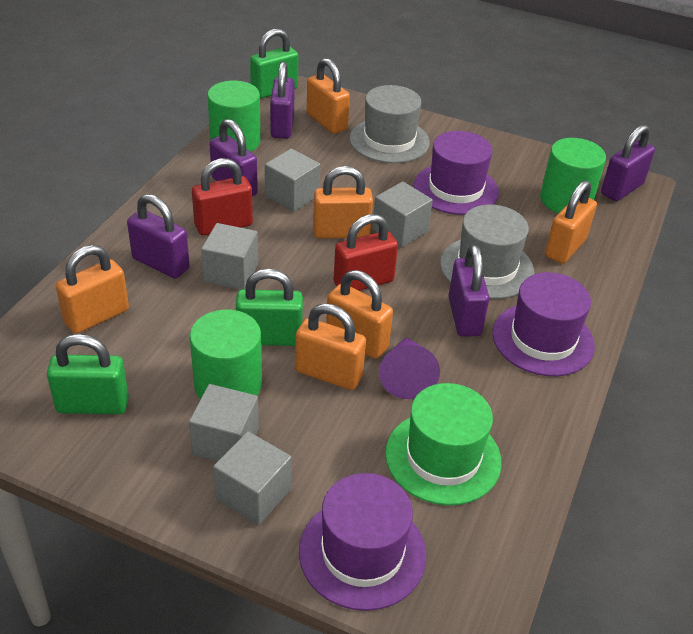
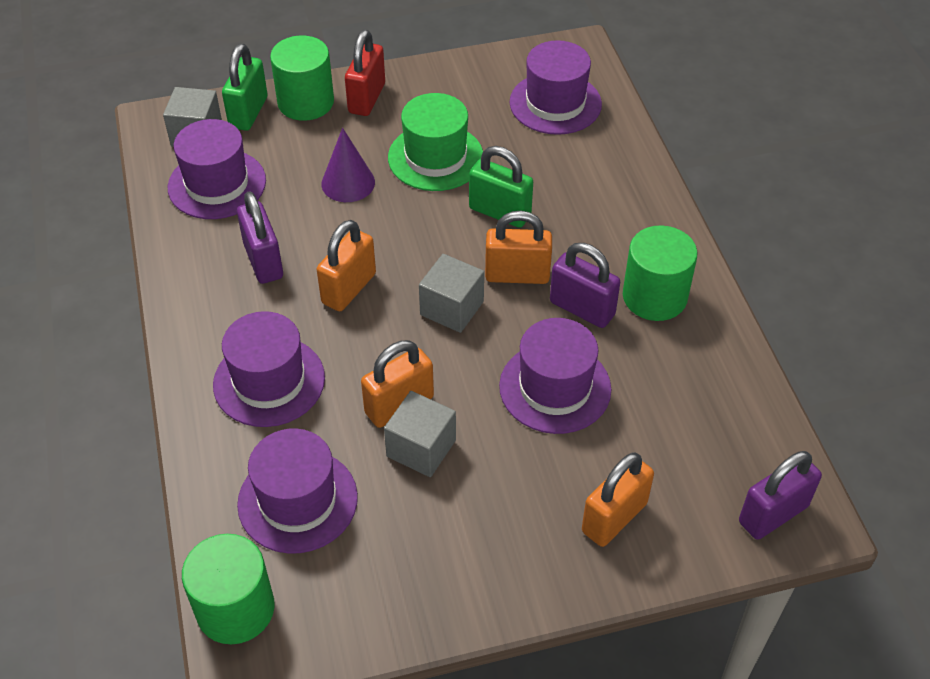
green padlock: 3 -> 2
grey cube: 5 -> 3
grey hat: 2 -> 0
orange padlock: 6 -> 4
purple hat: 3 -> 5
purple padlock: 5 -> 3
red padlock: 2 -> 1

